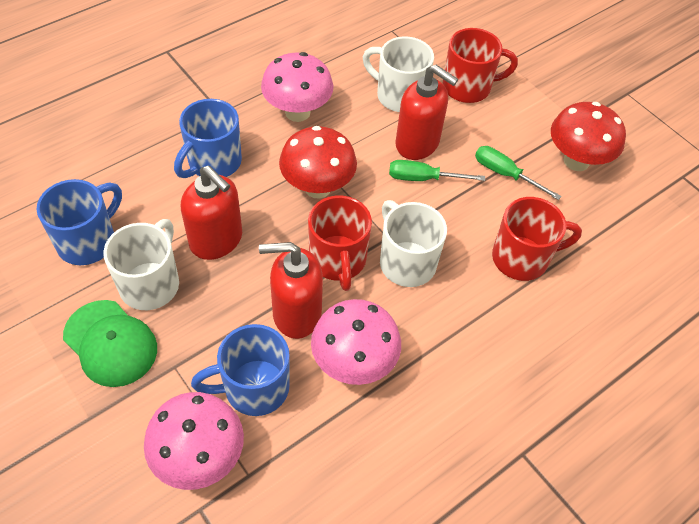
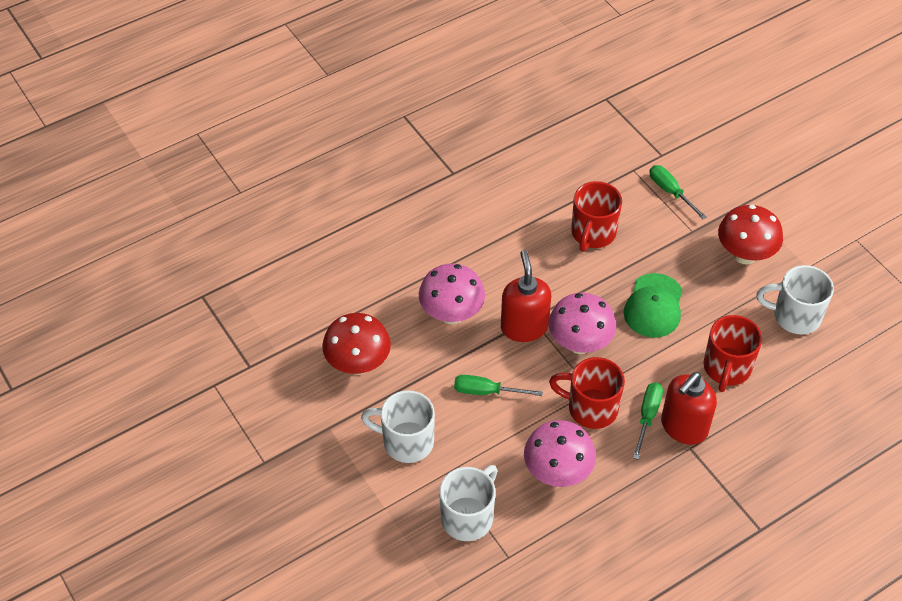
blue mug: 3 -> 0
green screwdriver: 2 -> 3
red soap dispenser: 3 -> 2

